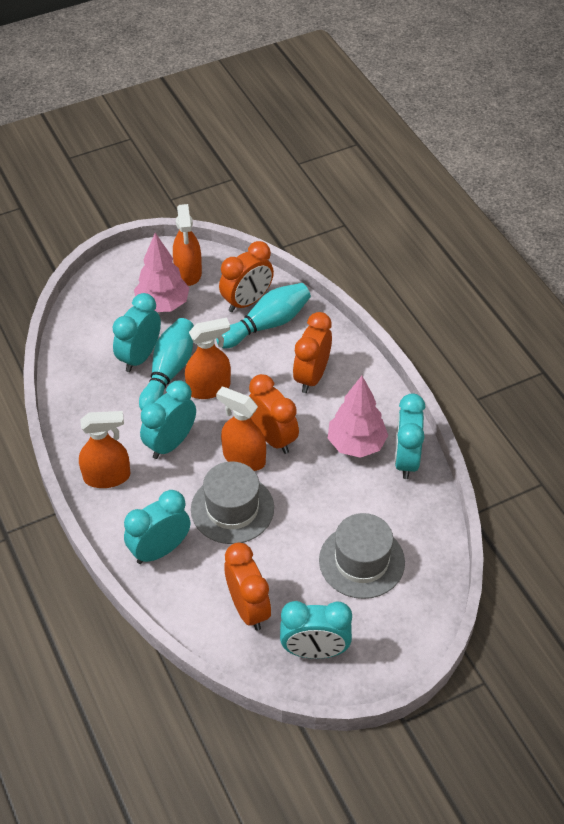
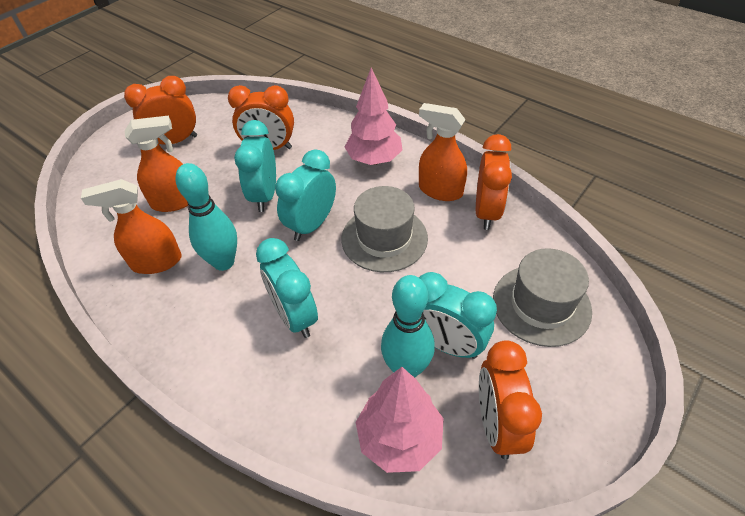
orange spray bottle: 4 -> 3
turquoise clock: 5 -> 4

